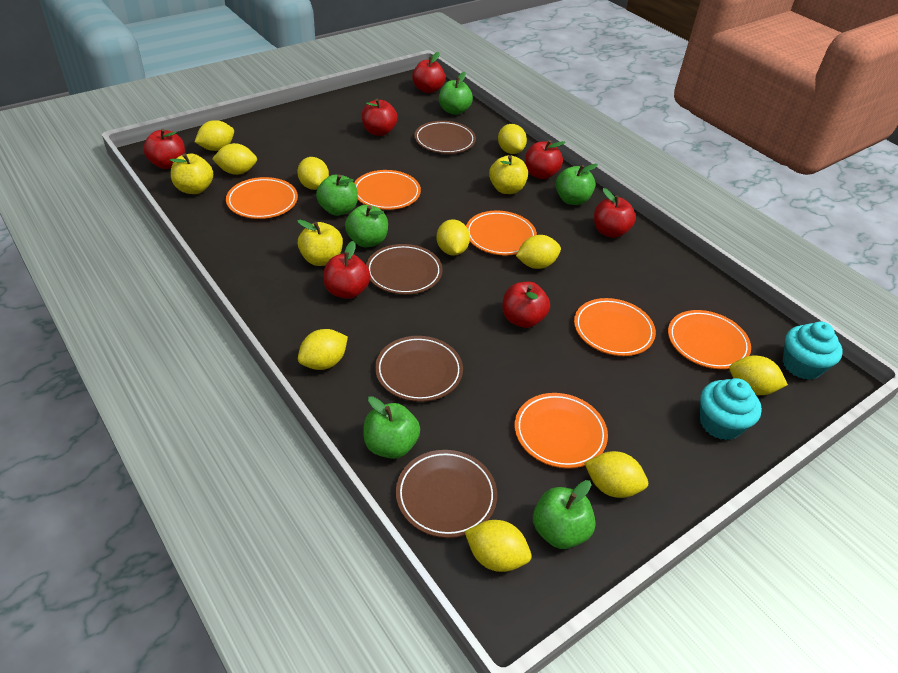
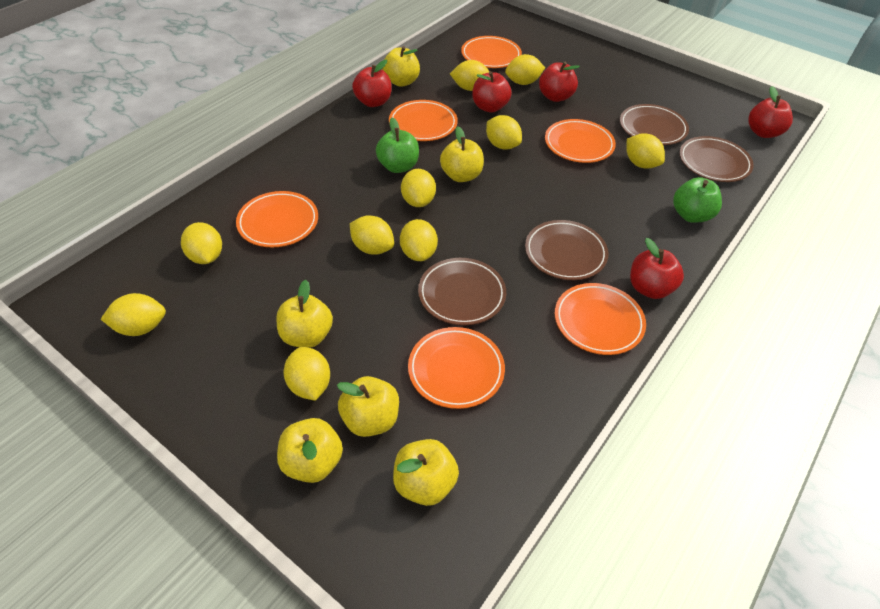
green apple: 6 -> 2
red apple: 7 -> 5
turquoise cupcake: 2 -> 0
yellow apple: 3 -> 6

